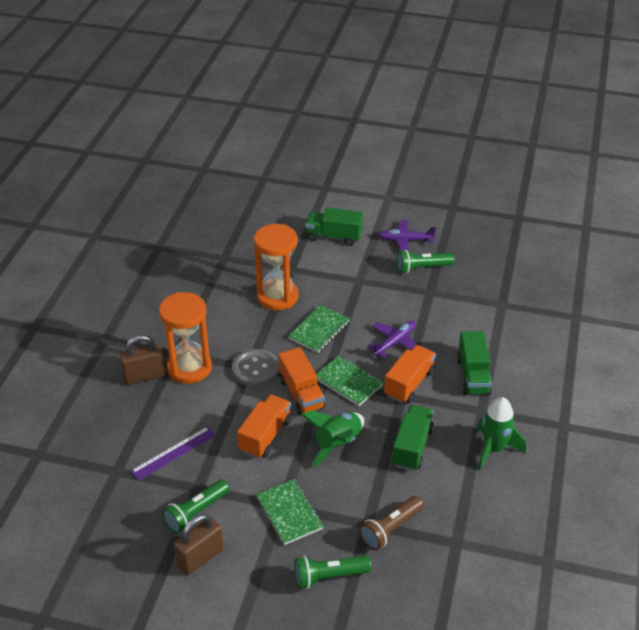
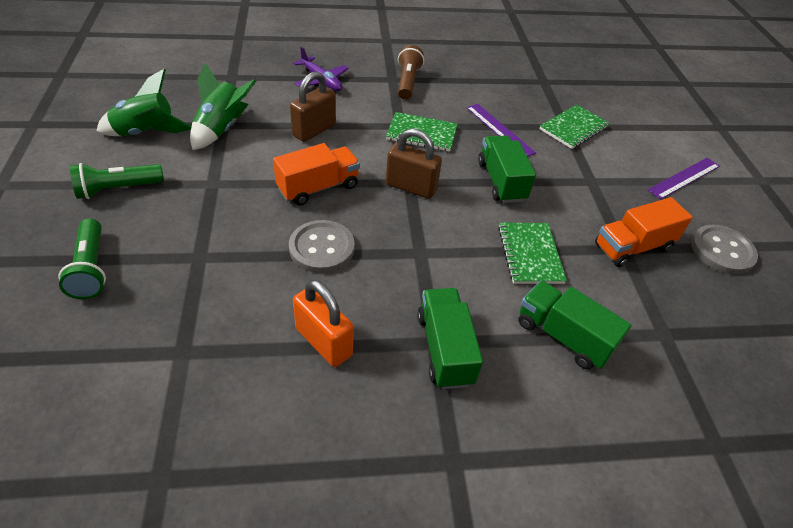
green flashlight: 3 -> 2
grey button: 1 -> 2
orange hourglass: 2 -> 0
orange padlock: 0 -> 1
orange truck: 3 -> 2
purple plane: 2 -> 1
purple ruler: 1 -> 2

